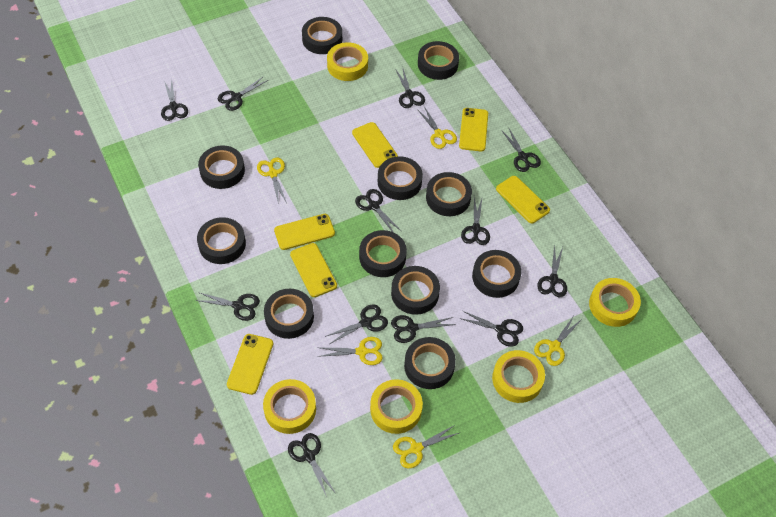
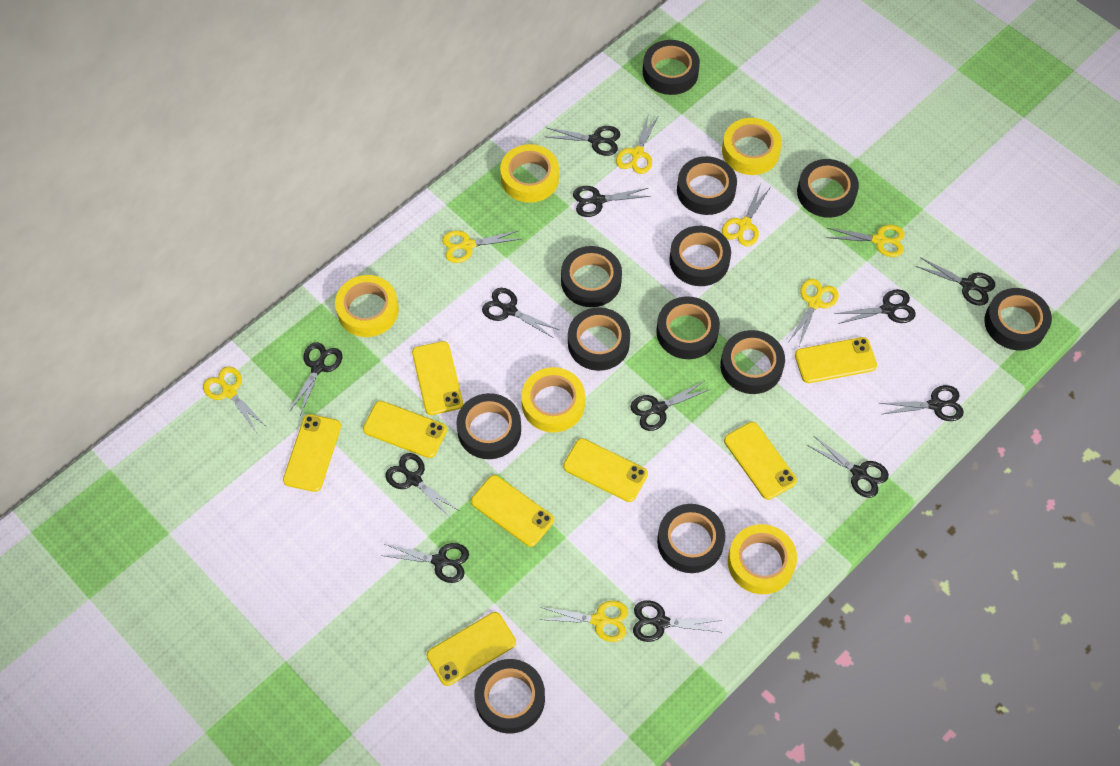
black tape: 11 -> 12
yellow phone: 6 -> 8
yellow scissors: 5 -> 7

